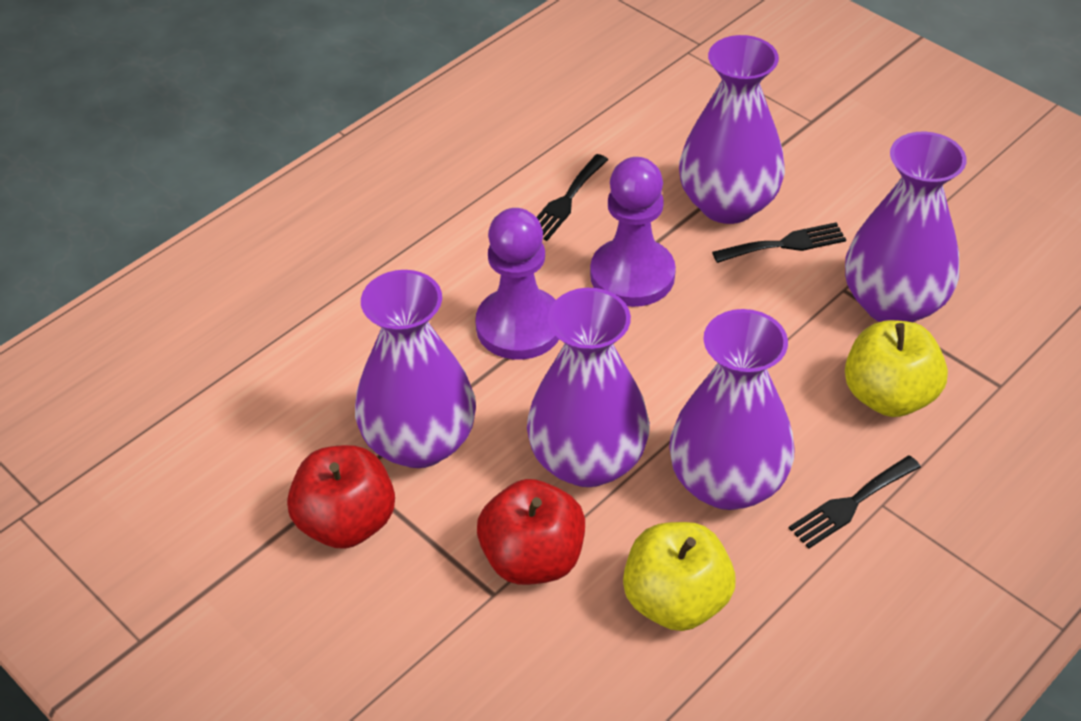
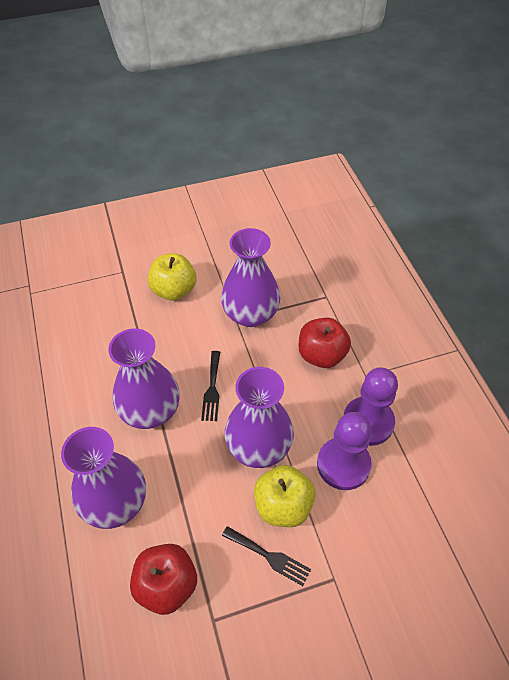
black fork: 3 -> 2
purple vase: 5 -> 4

